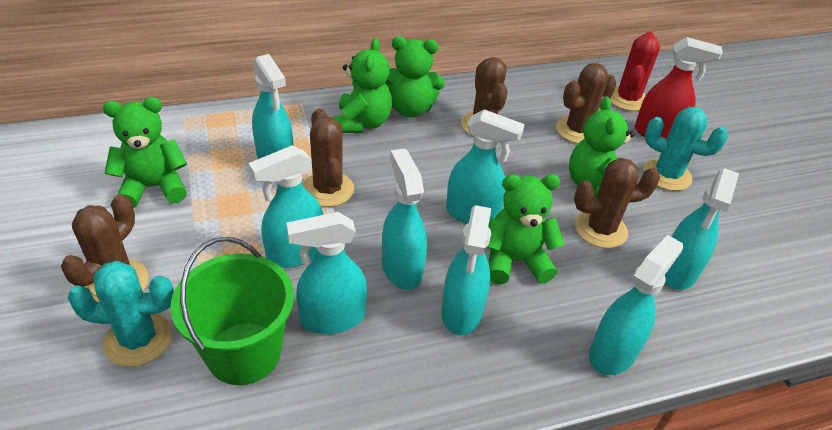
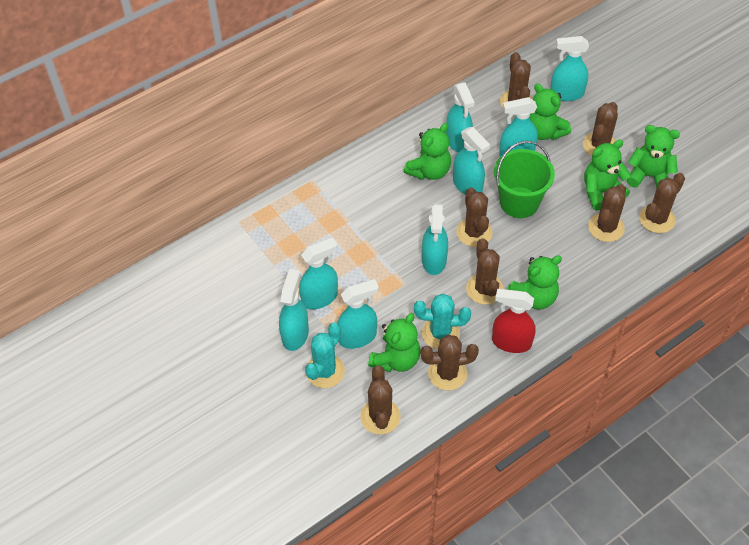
brown cactus: 5 -> 8
green teddy bear: 5 -> 6
red cactus: 1 -> 0

